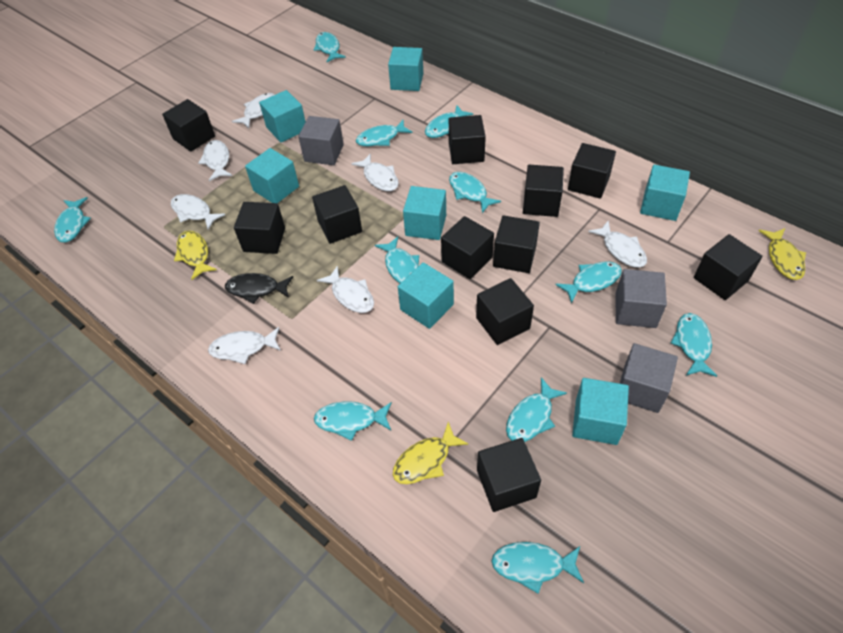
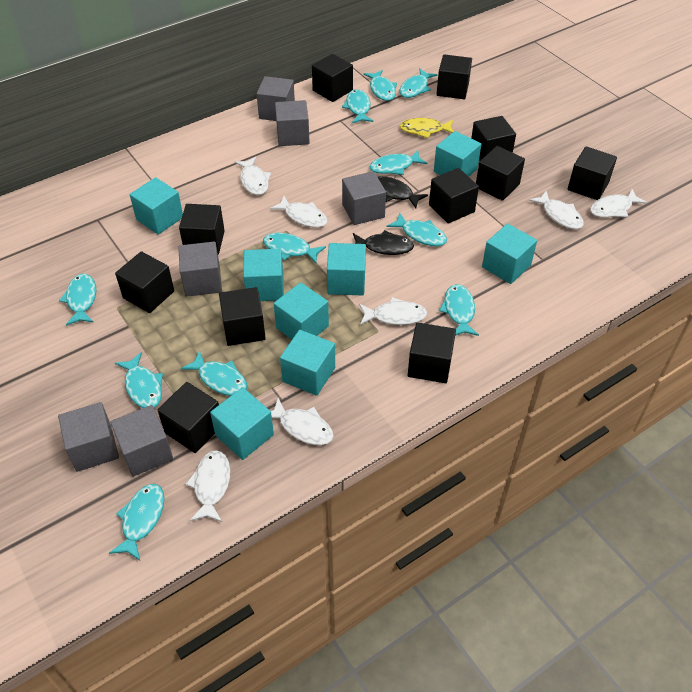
black fish: 1 -> 2
grey cube: 3 -> 6
turquoise cube: 7 -> 8
yellow fish: 3 -> 1

